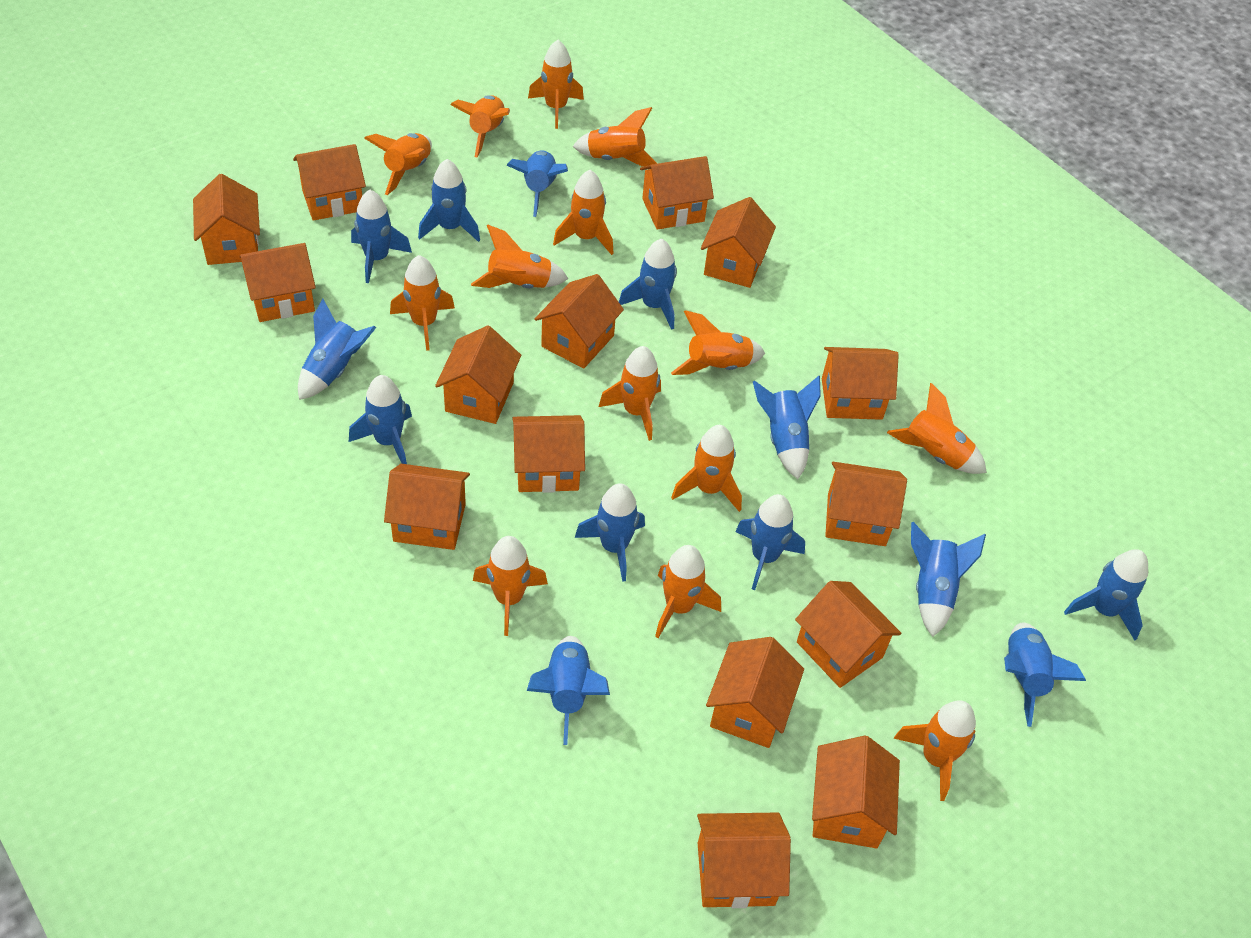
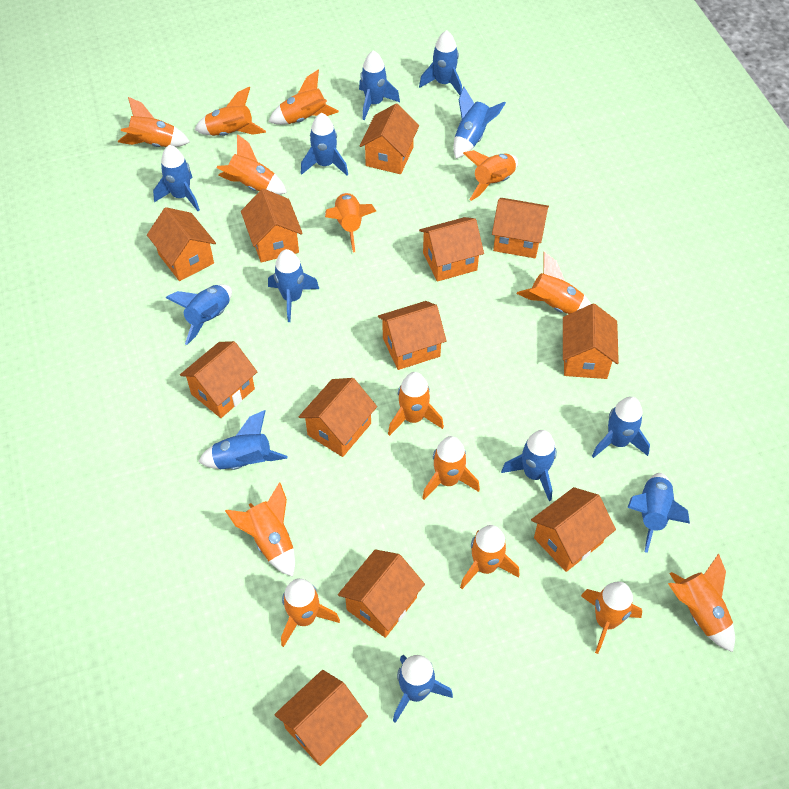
blue rocket: 13 -> 12
orange house: 15 -> 12

